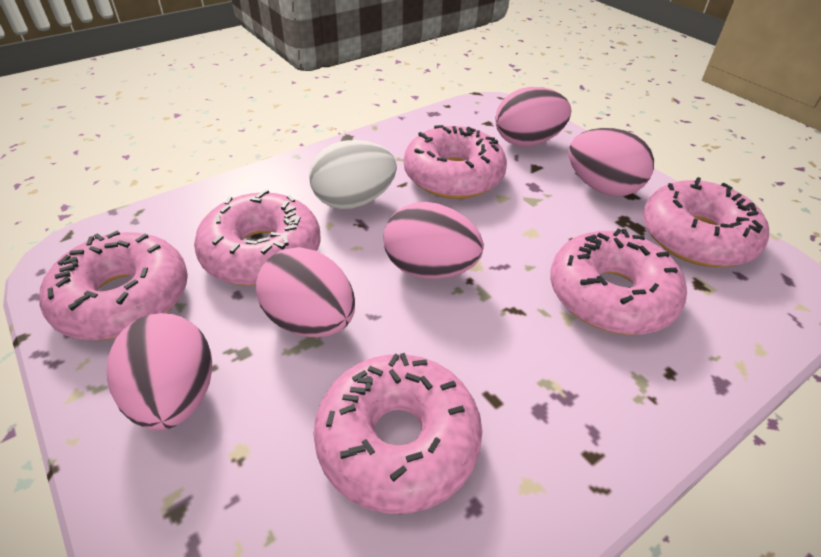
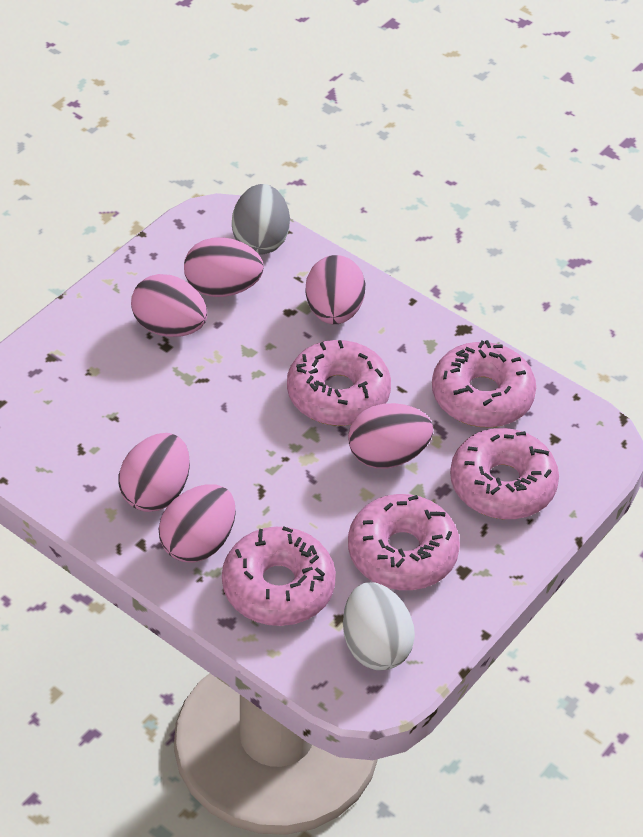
grey egg: 0 -> 1
pink donut: 6 -> 5
pink egg: 5 -> 6

